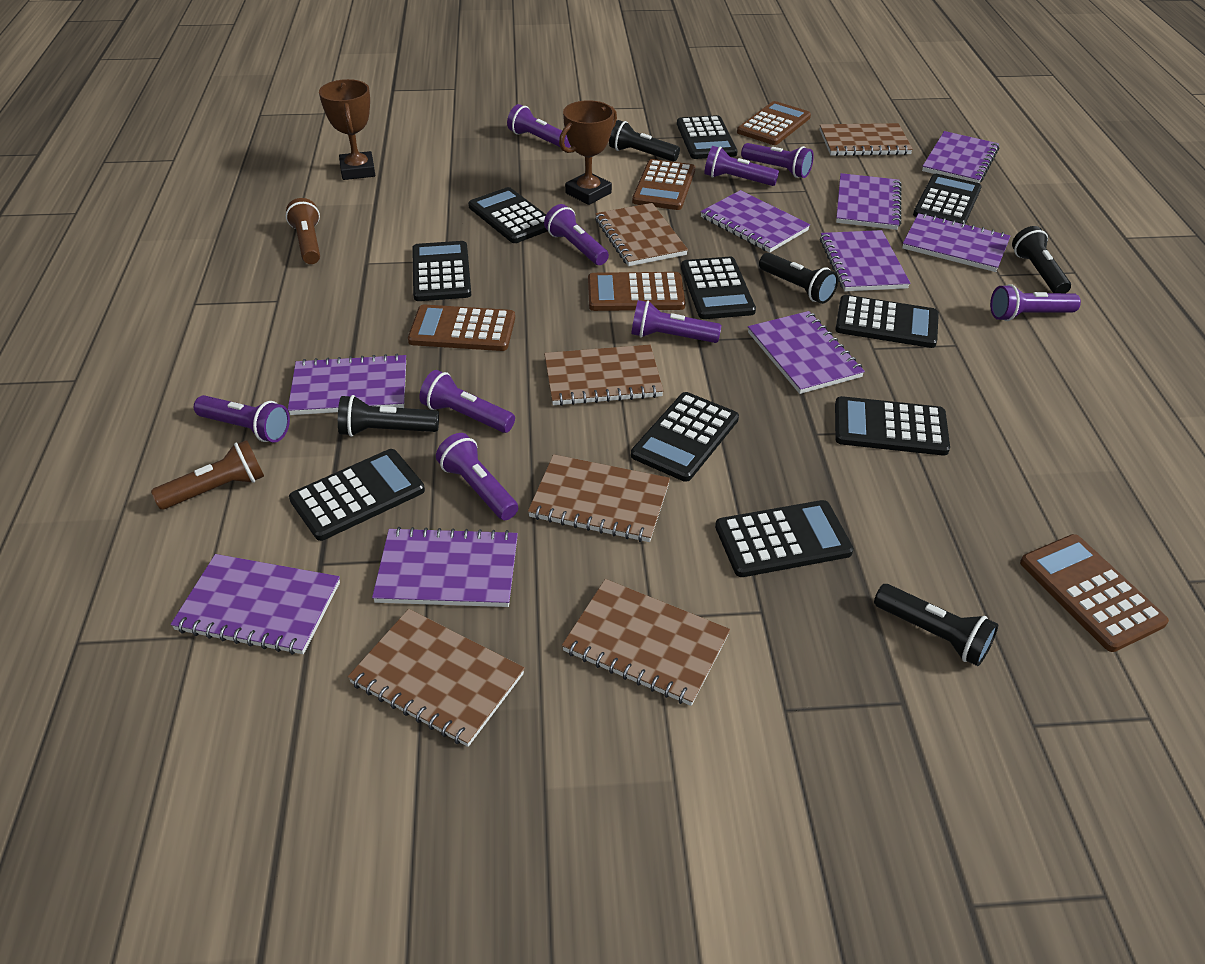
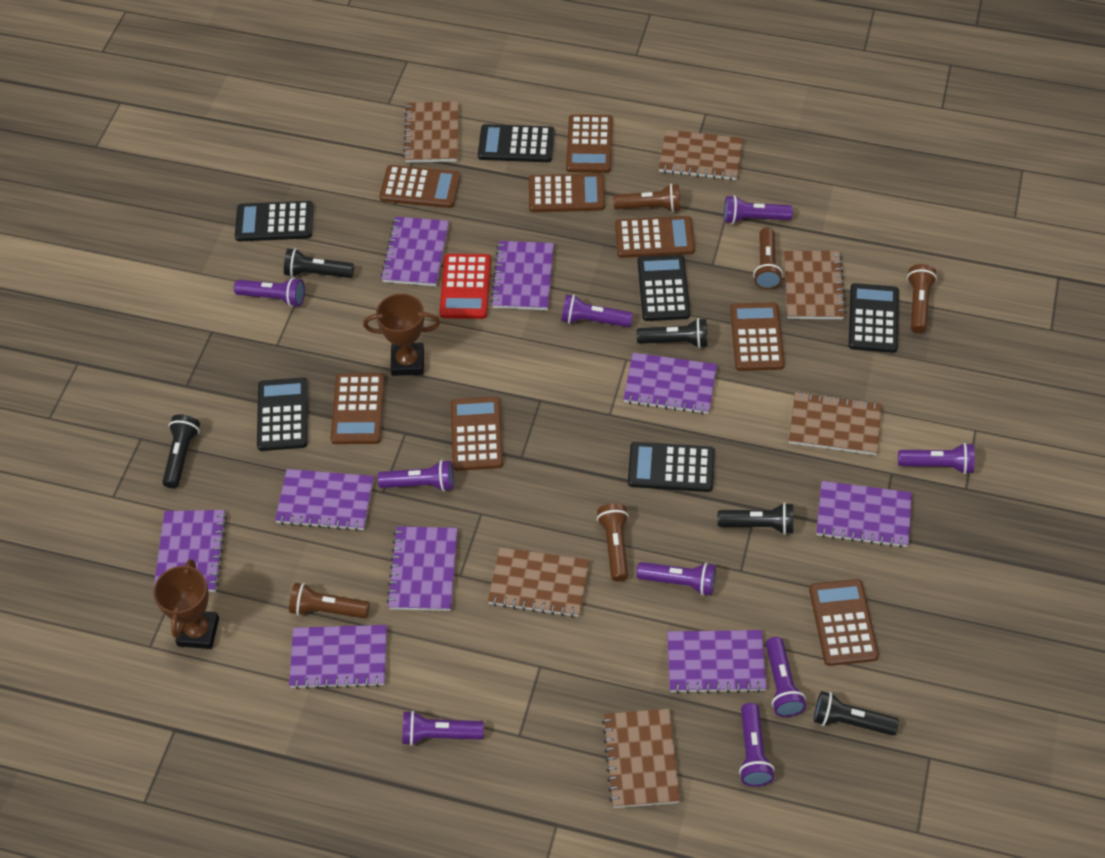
black calculator: 10 -> 6
brown calculator: 5 -> 8
brown flashlight: 2 -> 5
red calculator: 0 -> 1

